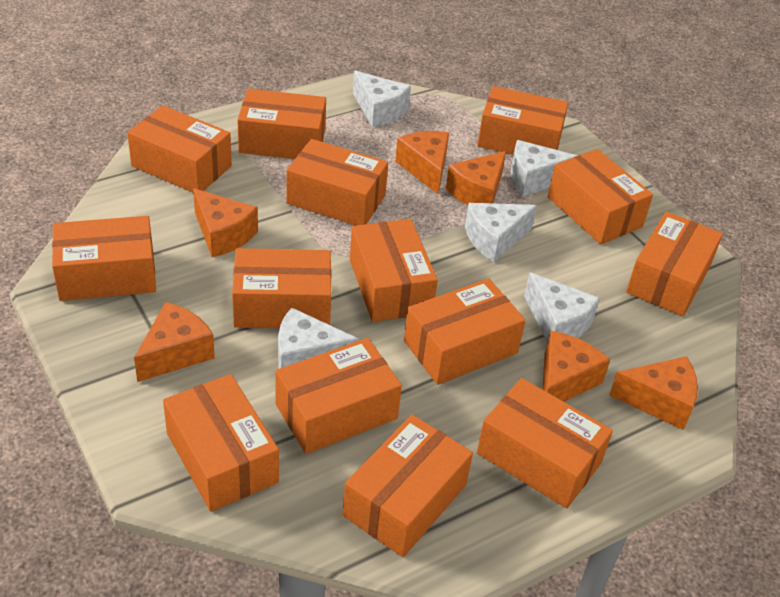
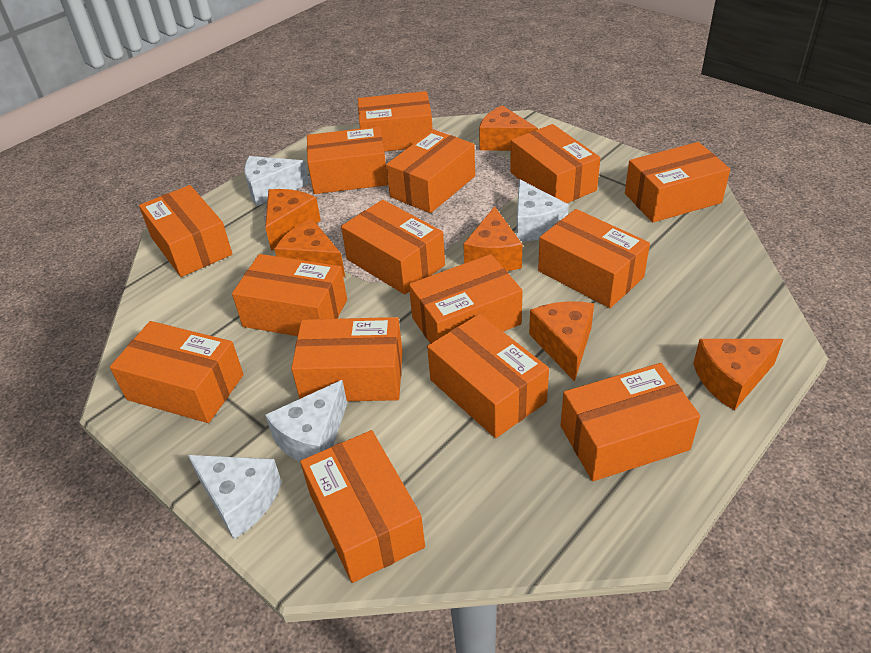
orange box: 14 -> 15
white cheese: 5 -> 4

